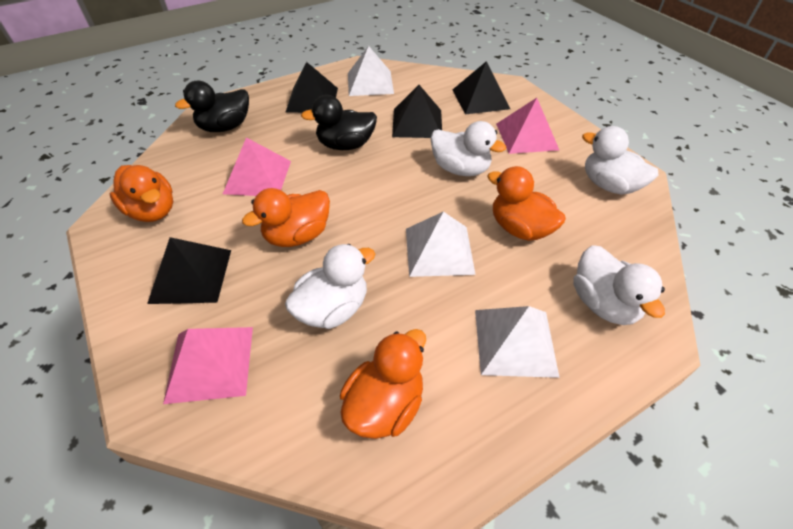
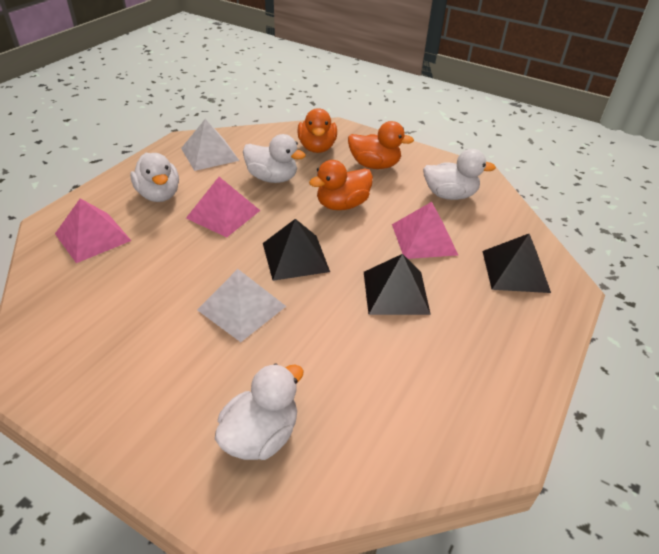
black duck: 2 -> 0
black pyramid: 4 -> 3
orange duck: 4 -> 3
white pyramid: 3 -> 2

